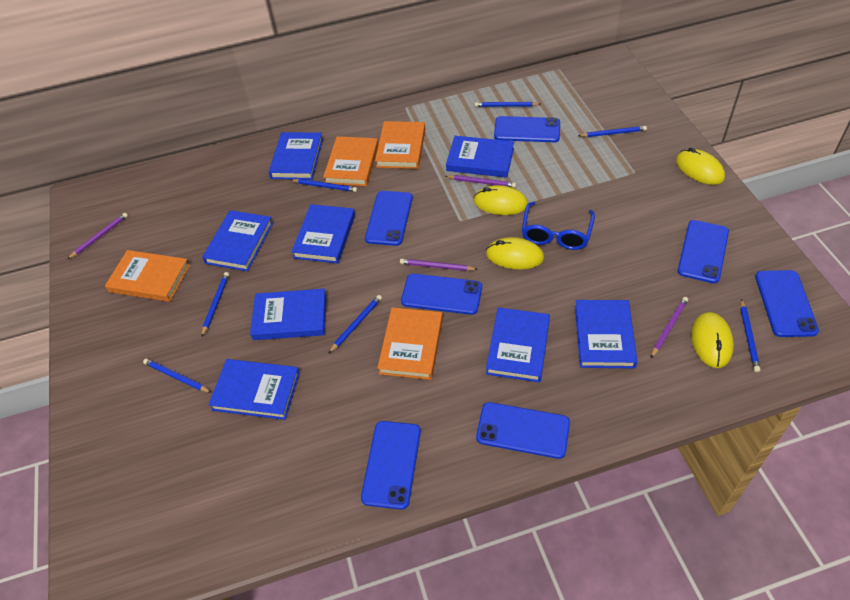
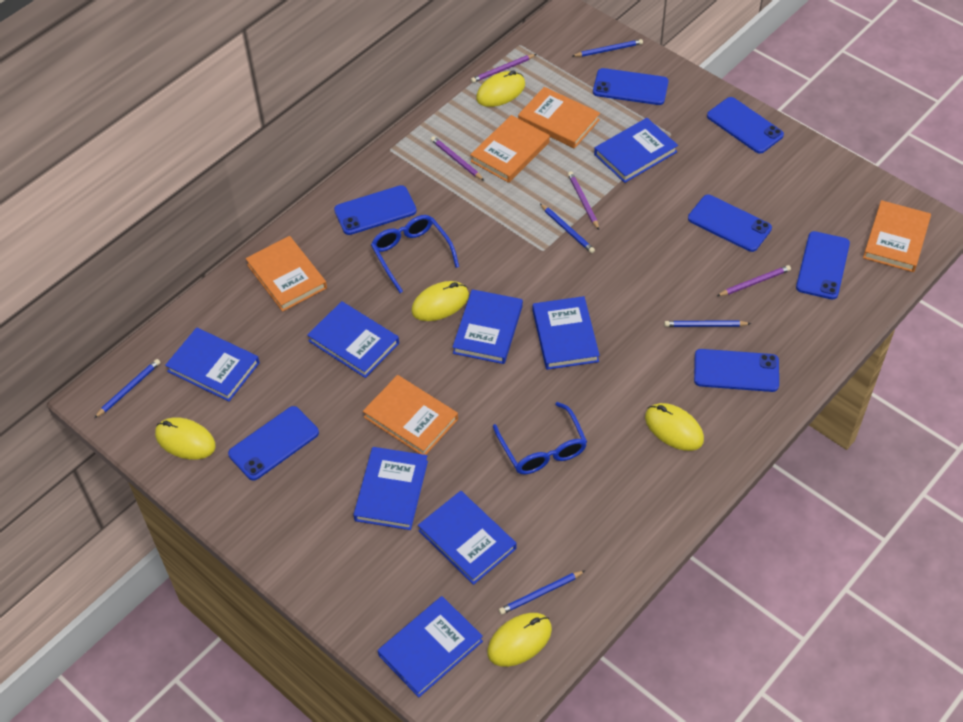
blue glasses: 1 -> 2
blue pencil: 7 -> 5
orange book: 4 -> 5
yellow mouse: 4 -> 5

